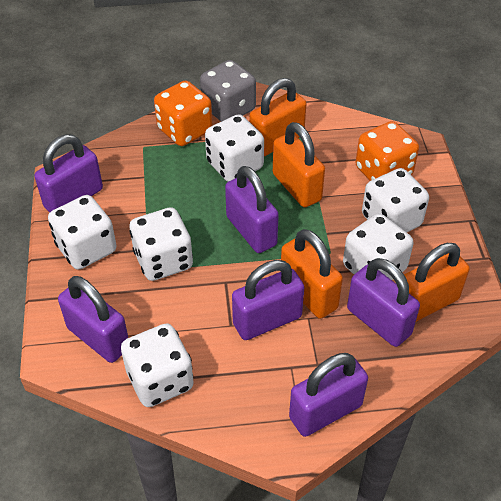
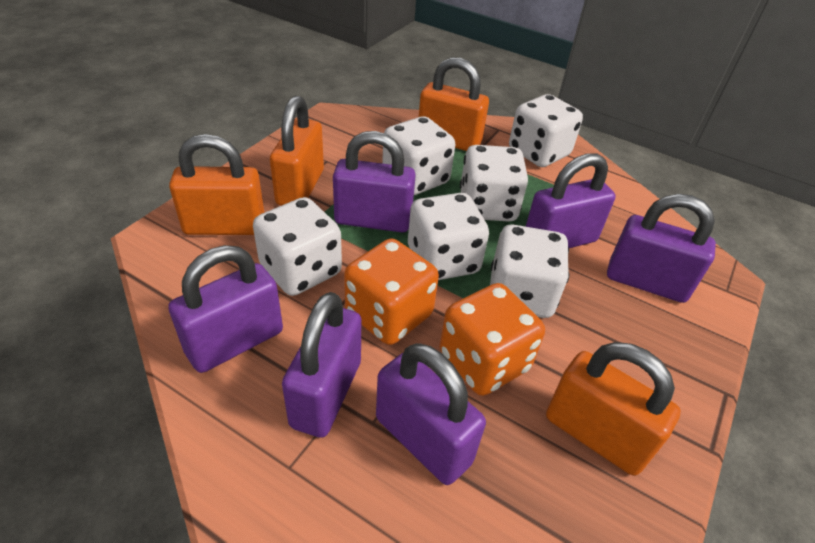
grey dice: 1 -> 0

